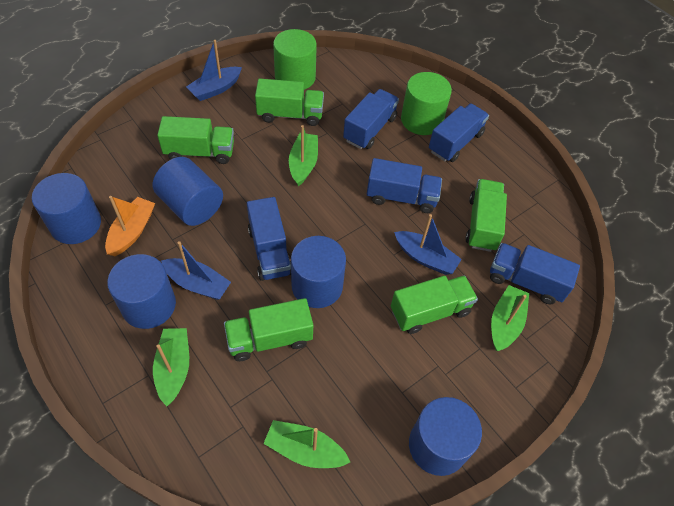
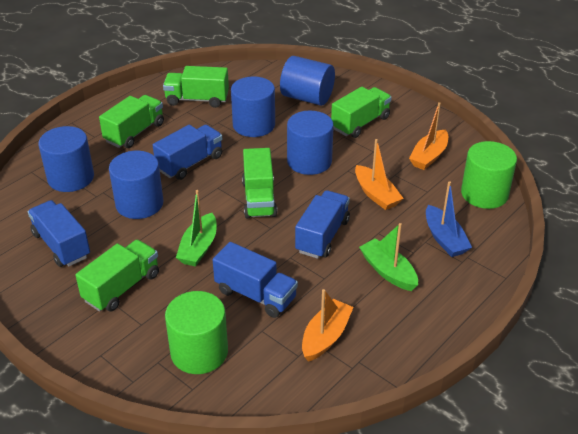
blue boat: 3 -> 1
blue truck: 5 -> 4
green boat: 4 -> 2
orange boat: 1 -> 3

